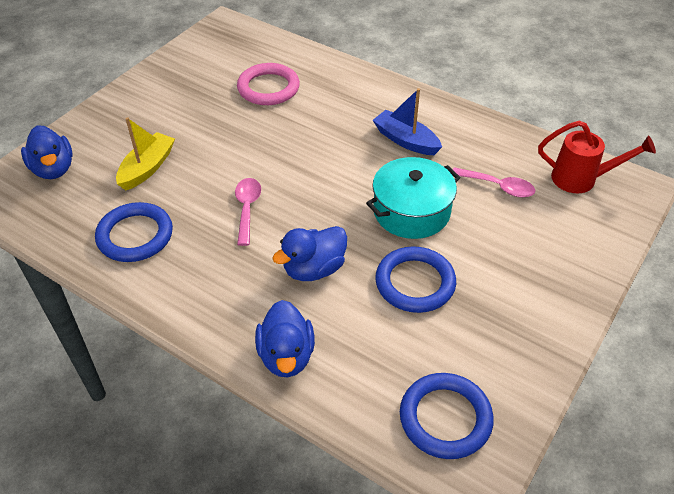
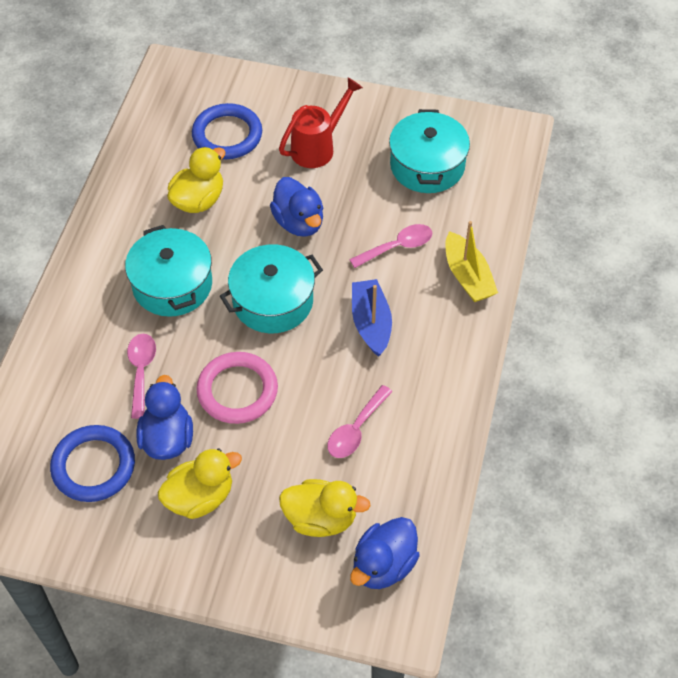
blue ring: 3 -> 2
pink spoon: 2 -> 3
turquoise pot: 1 -> 3
yellow duck: 0 -> 3

